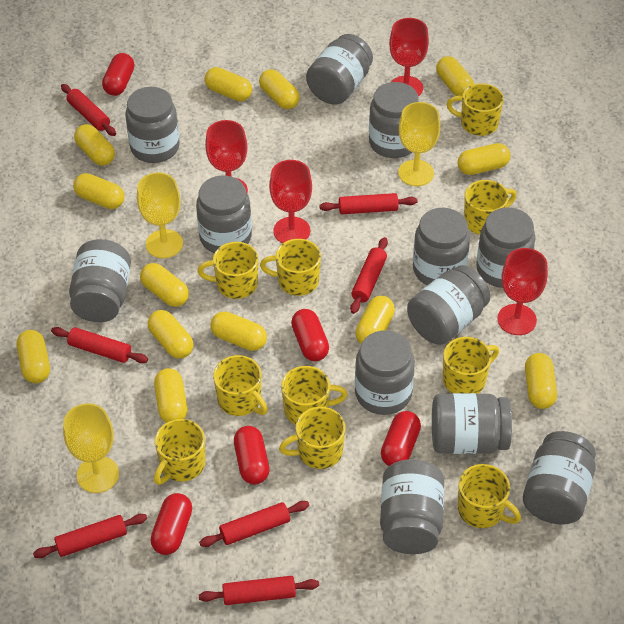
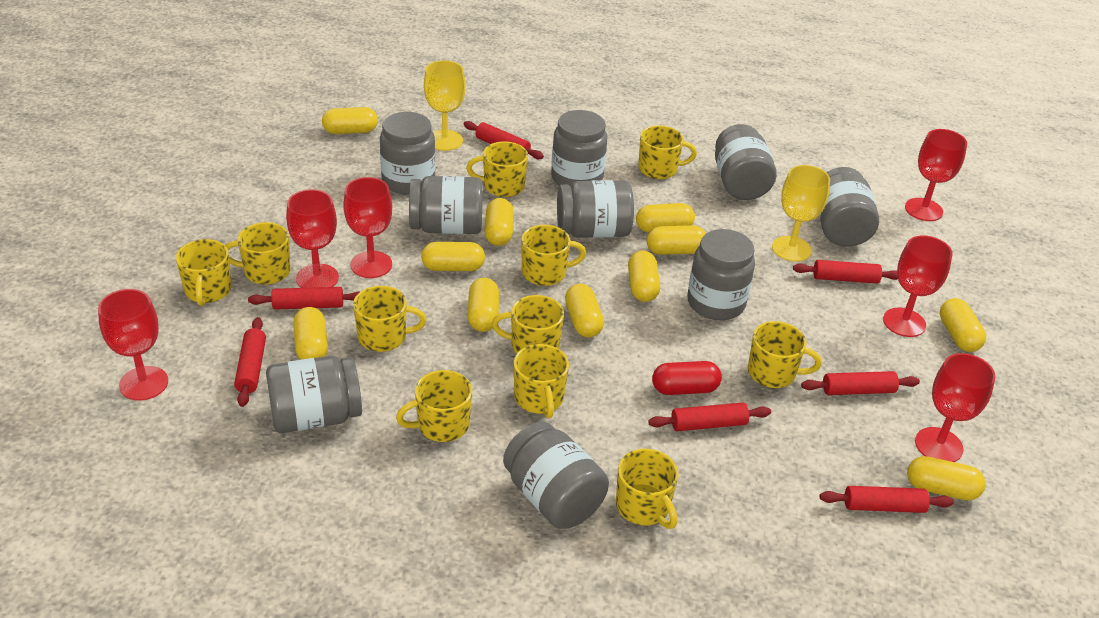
grey jar: 12 -> 9
red capsule: 5 -> 1
red goblet: 4 -> 6
yellow capsule: 13 -> 11
yellow goblet: 3 -> 2
yellow mug: 10 -> 11

